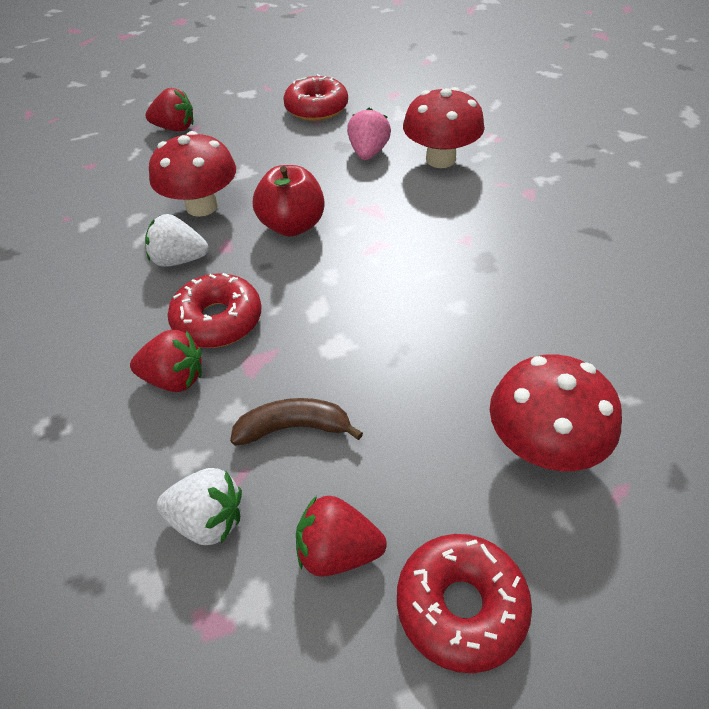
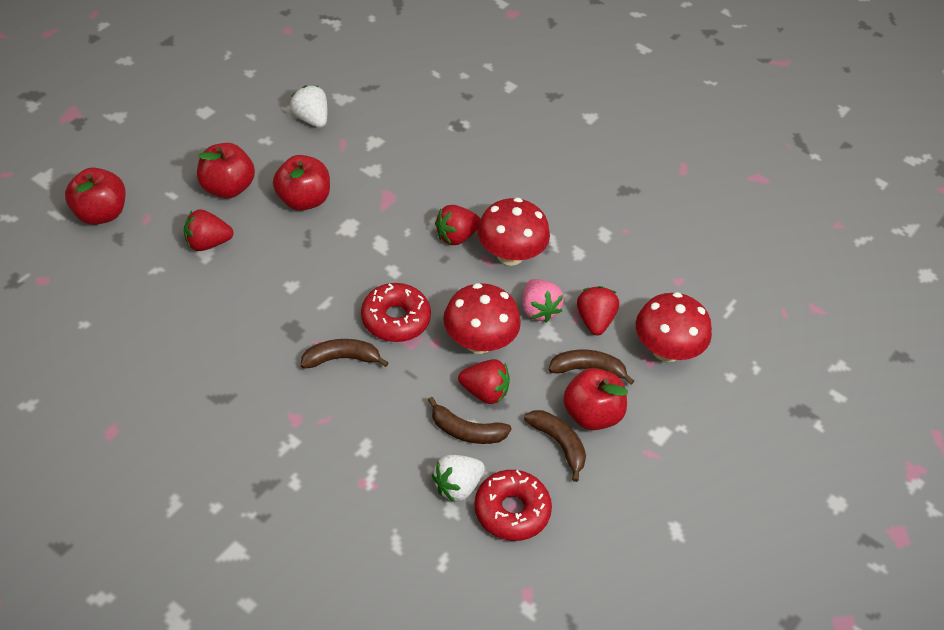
brown banana: 1 -> 4
red apple: 1 -> 4
red donut: 3 -> 2
red strawberry: 3 -> 4

